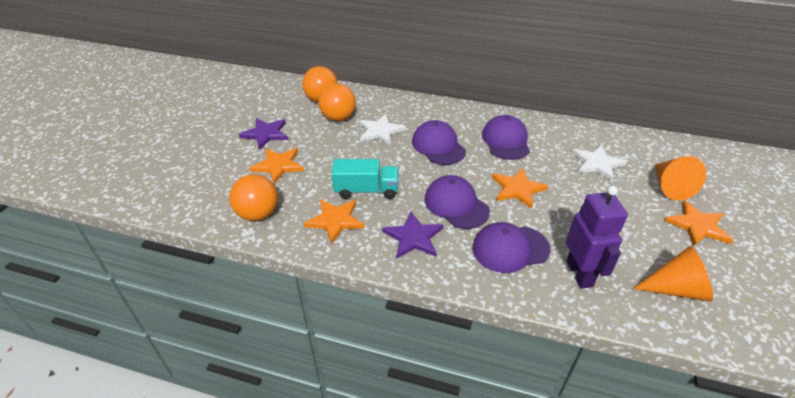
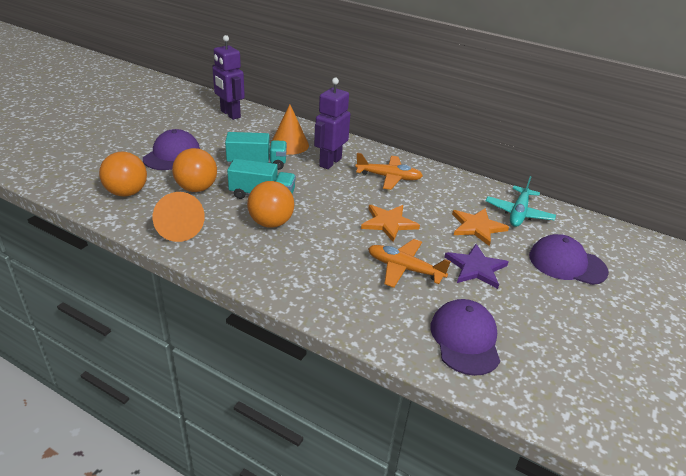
orange plane: 0 -> 2
orange star: 4 -> 2
purple cap: 4 -> 3
purple robot: 1 -> 2
purple star: 2 -> 1
turquoise plane: 0 -> 1
turquoise truck: 1 -> 2
white star: 2 -> 0

